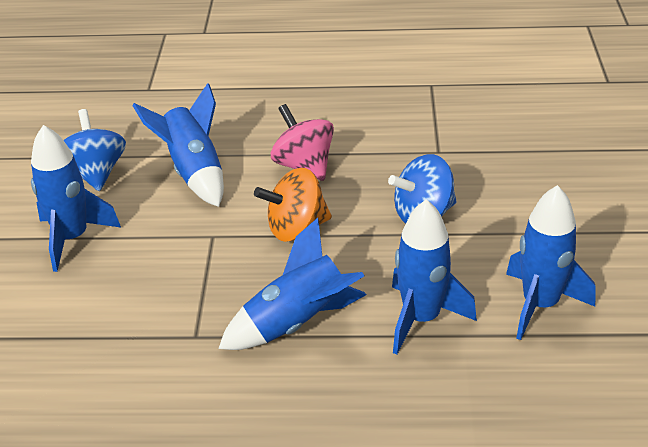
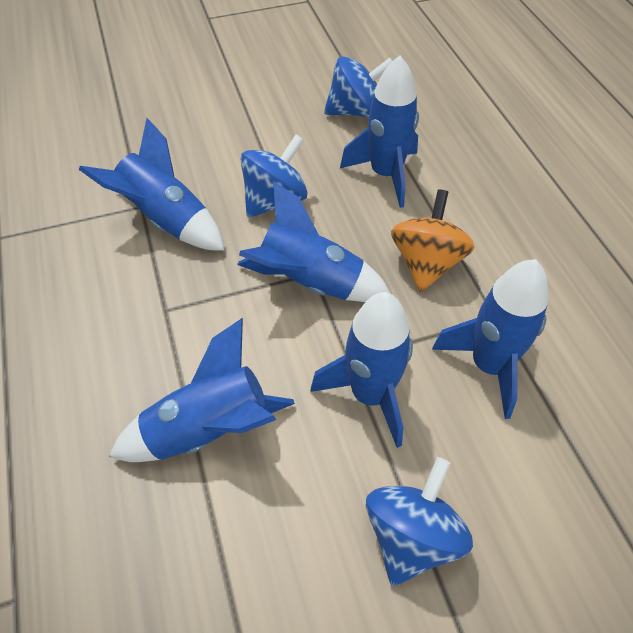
blue rocket: 5 -> 6
blue spinning top: 2 -> 3
pink spinning top: 1 -> 0

